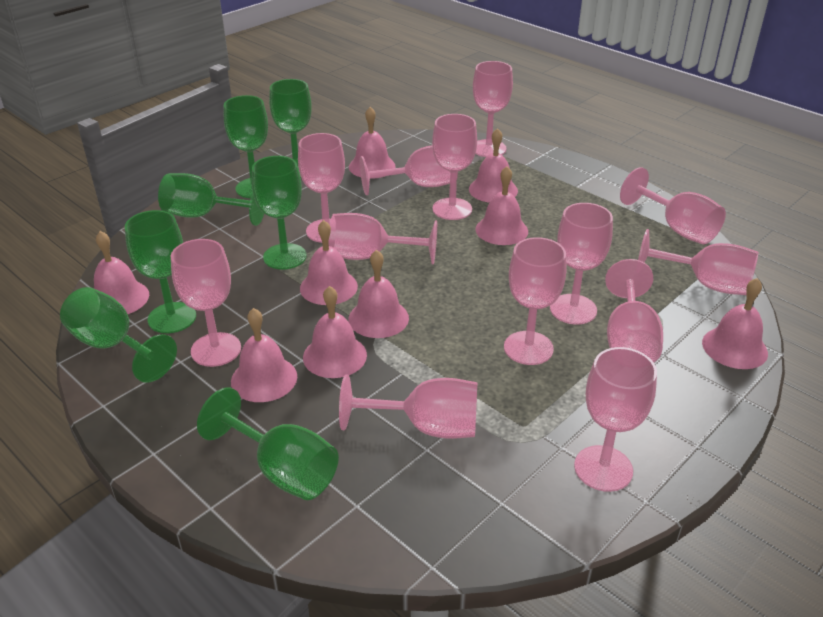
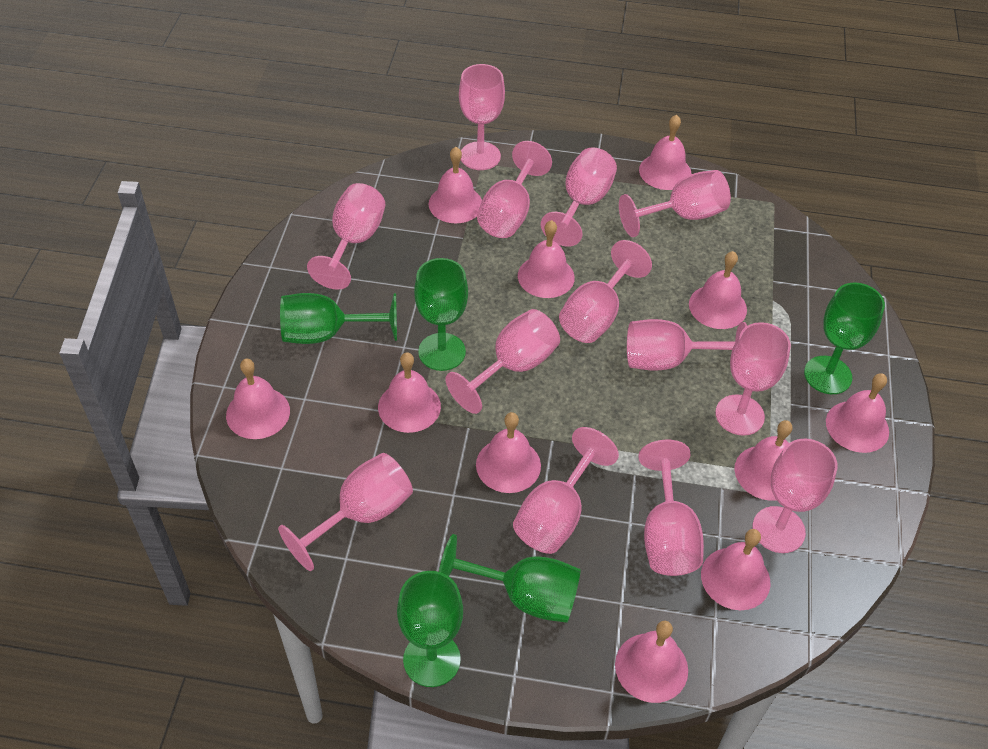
green goblet: 7 -> 5
pink bell: 9 -> 11

